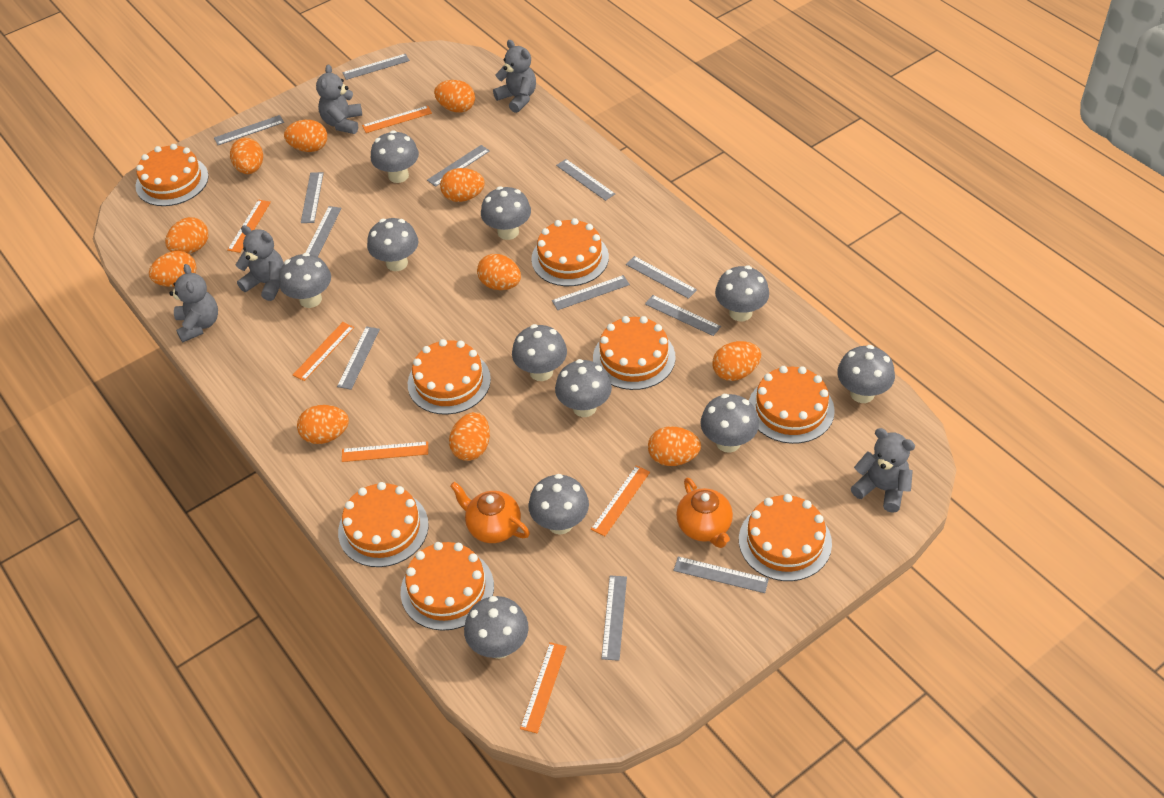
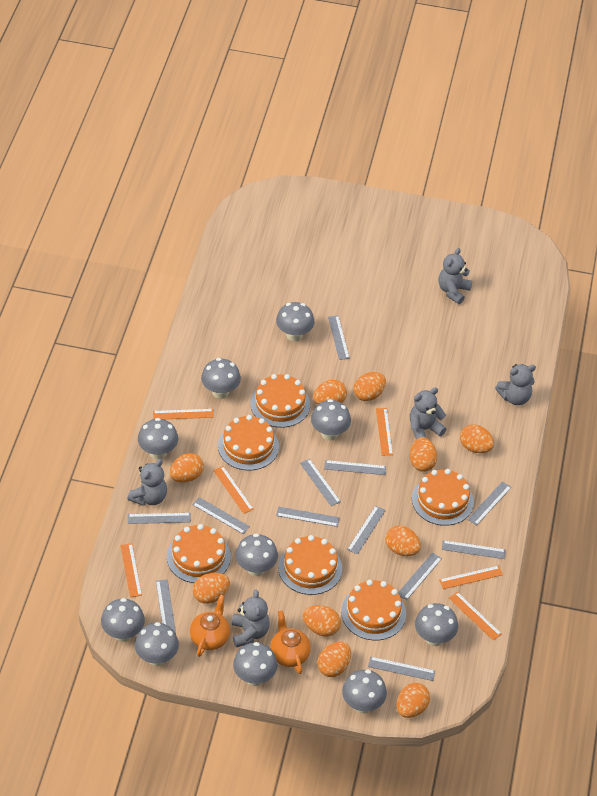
grey mushroom: 11 -> 10
orange cake: 8 -> 6
orange egg: 11 -> 10

